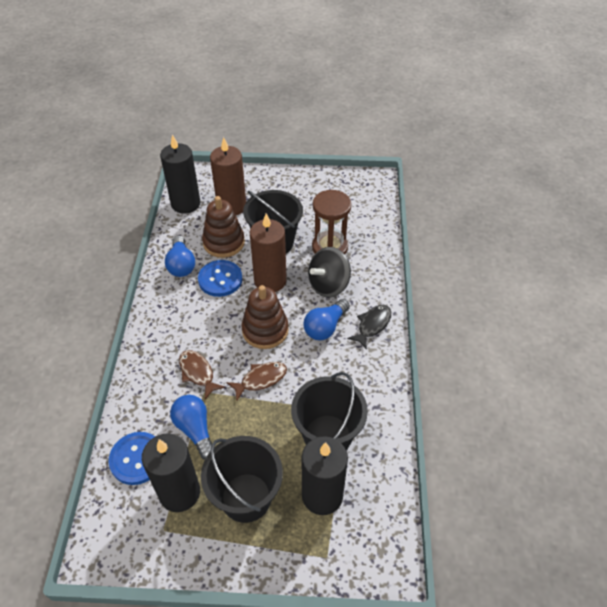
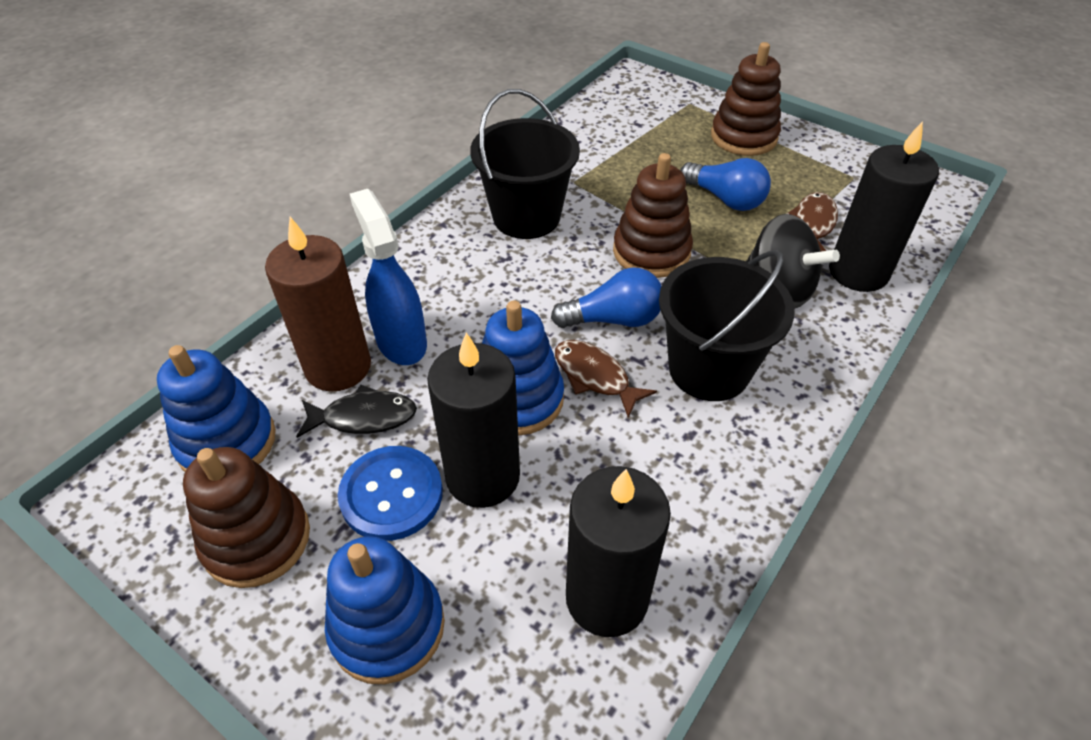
black bucket: 3 -> 2
blue button: 2 -> 1
blue light bulb: 3 -> 2
blue spray bottle: 0 -> 1
blue stacking toy: 0 -> 3
brown candle: 2 -> 1
brown hourglass: 1 -> 0
brown stacking toy: 2 -> 3

